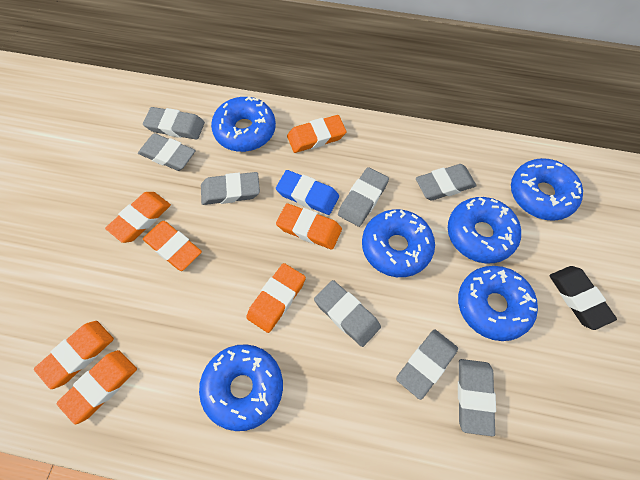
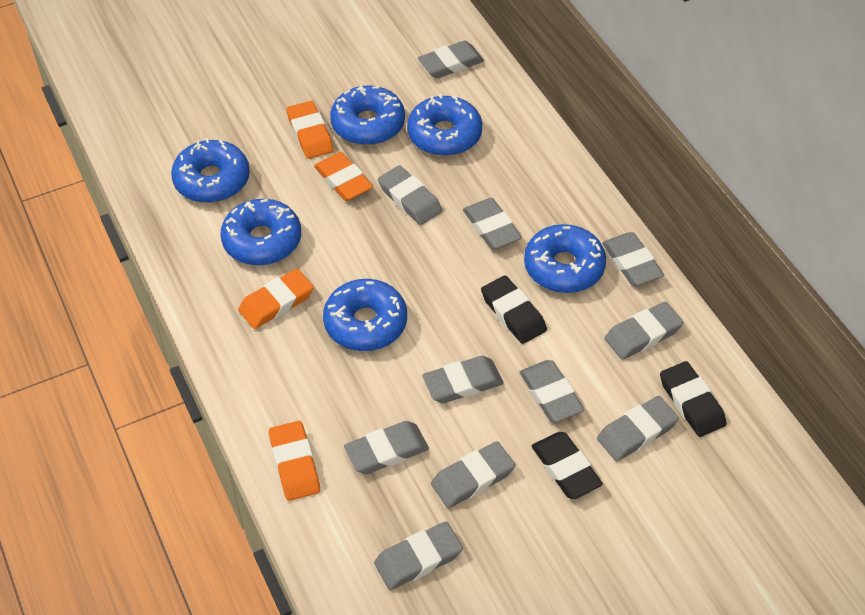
black eraser: 1 -> 3
blue eraser: 1 -> 0
grey eraser: 8 -> 11
orange eraser: 7 -> 4

